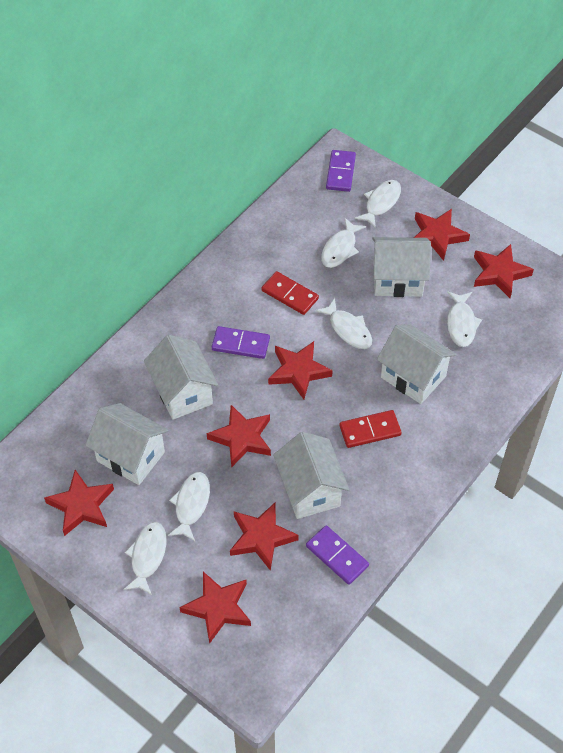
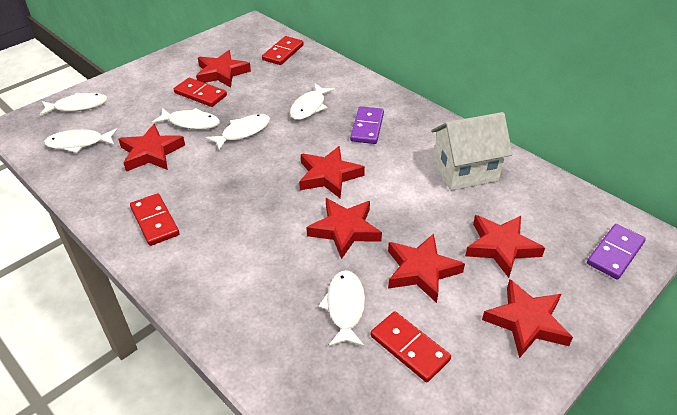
purple domino: 3 -> 2
red domino: 2 -> 4
white house: 5 -> 1

